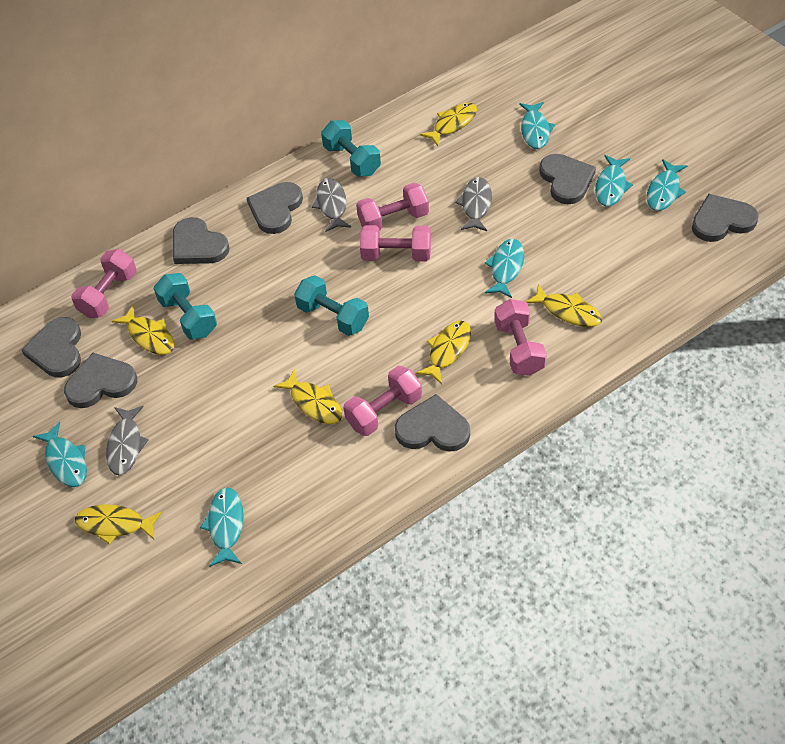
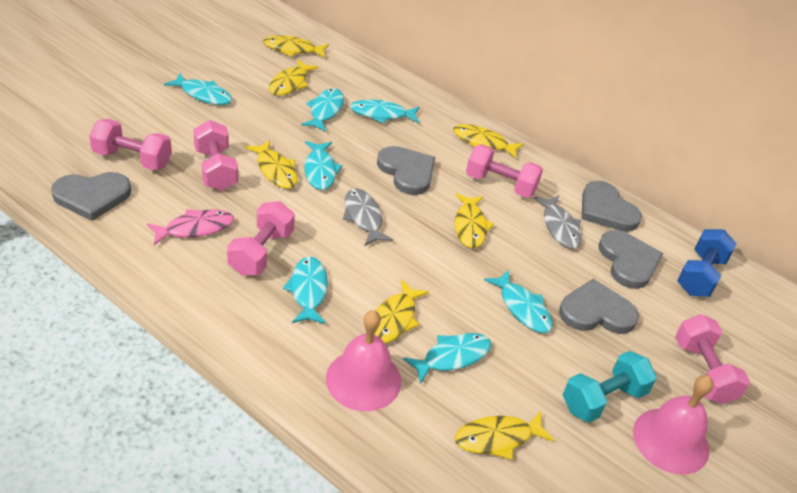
blue dumbbell: 0 -> 1
grey fish: 3 -> 2
grey heart: 7 -> 5
pink bell: 0 -> 2
pink fish: 0 -> 1
turquoise dumbbell: 3 -> 1
turquoise fish: 6 -> 7
yellow fish: 6 -> 7

